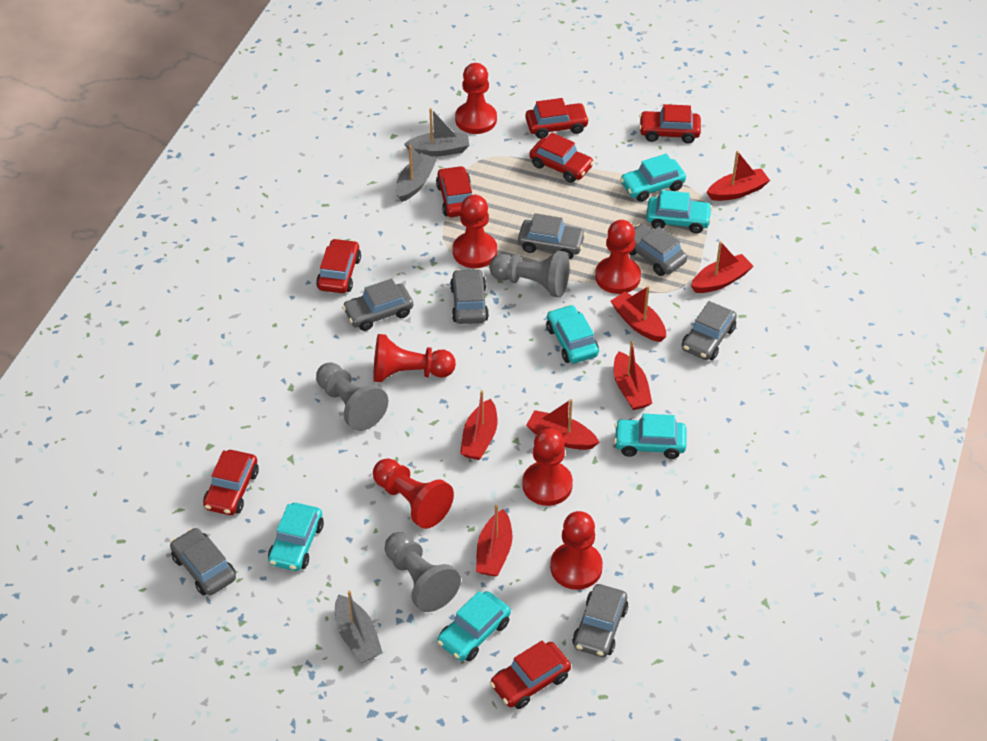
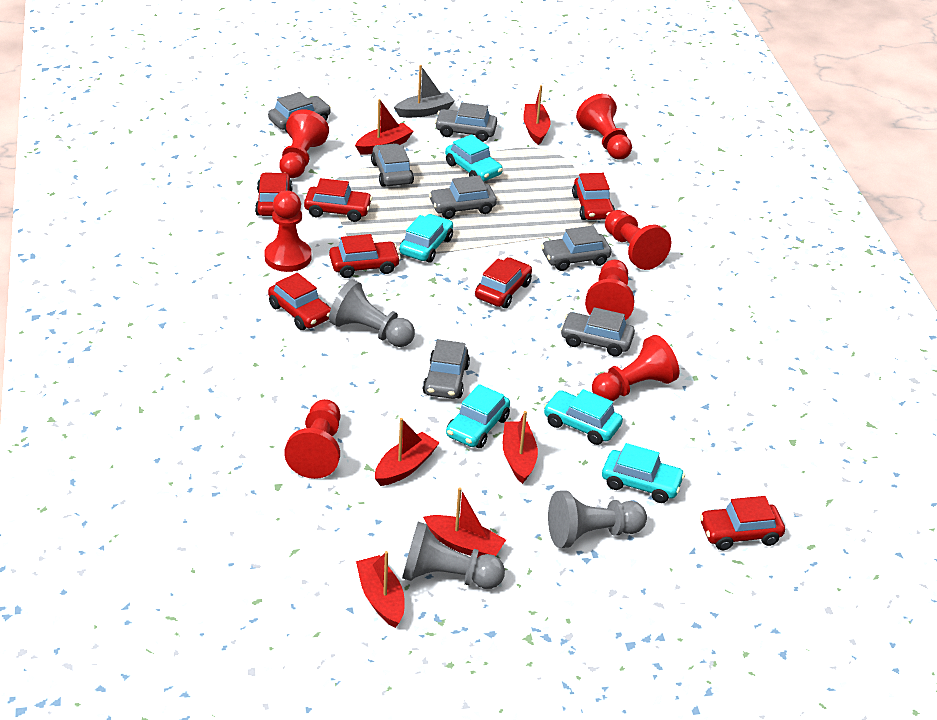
grey boat: 3 -> 1
red boat: 7 -> 6
turquoise car: 6 -> 5

